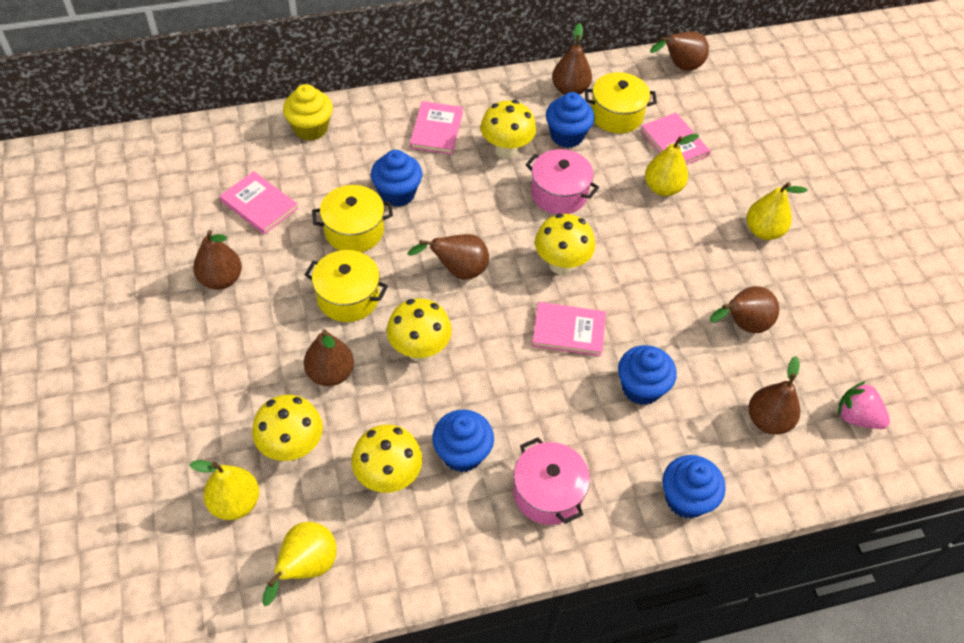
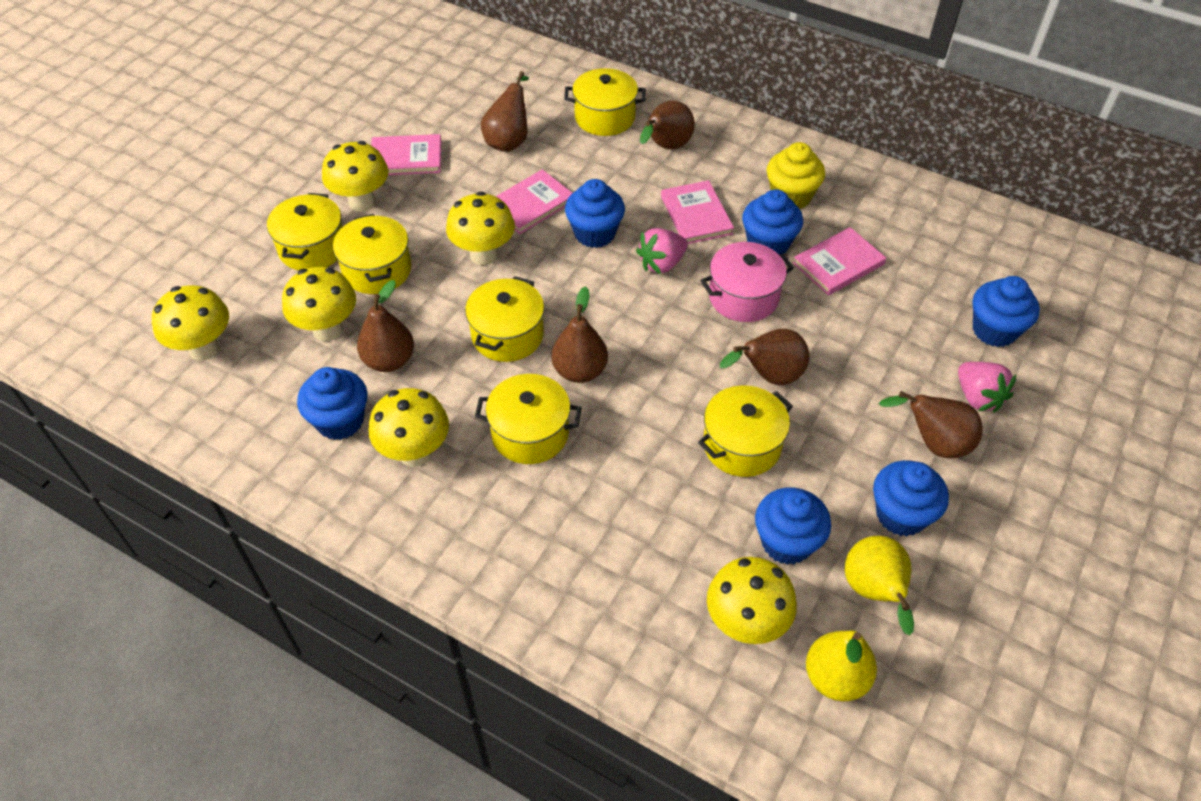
blue cupcake: 5 -> 6
brown pear: 7 -> 6
pink pot: 2 -> 1
pink strawberry: 1 -> 2
yellow mushroom: 5 -> 6
yellow pear: 4 -> 2
yellow pot: 3 -> 6

